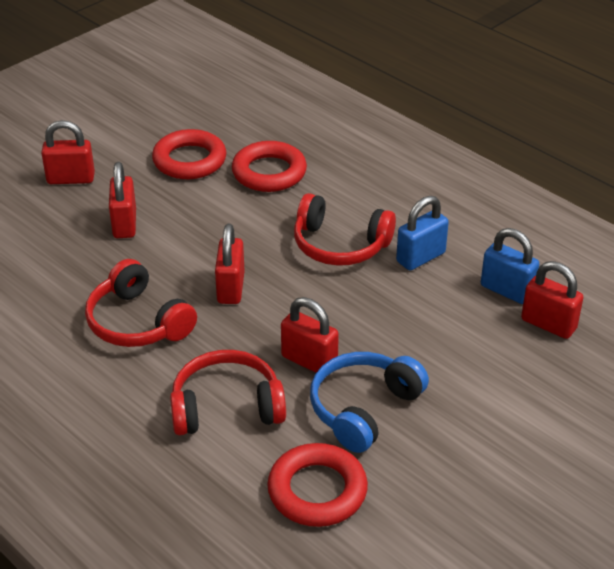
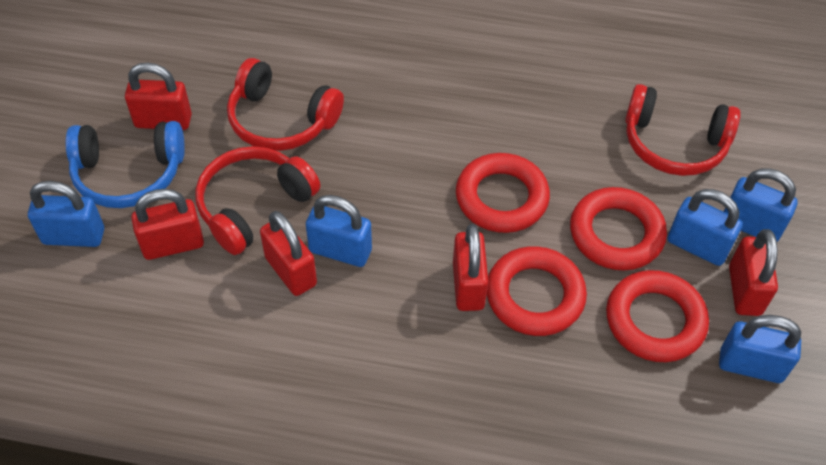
blue padlock: 2 -> 5
red ring: 3 -> 4

